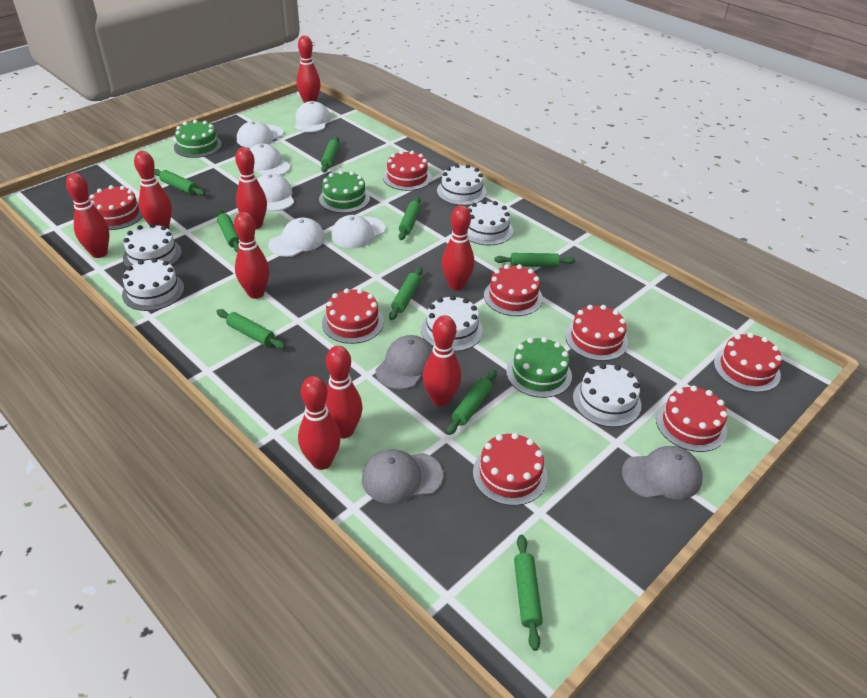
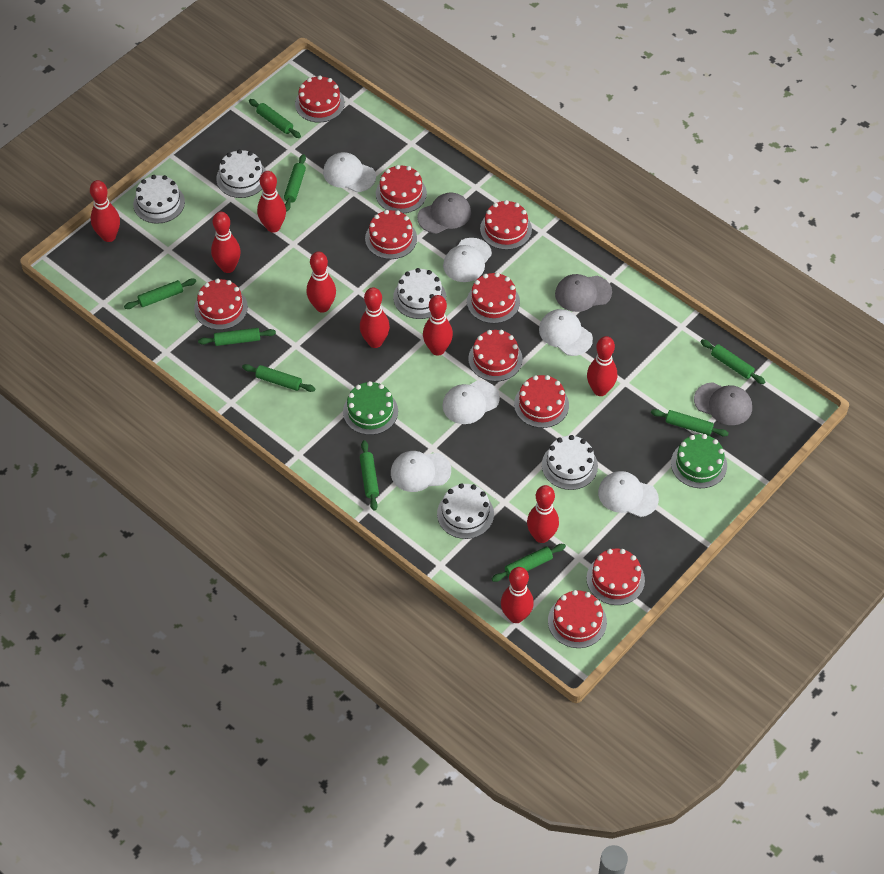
green cake: 3 -> 2
red cake: 8 -> 10
white cake: 6 -> 5

